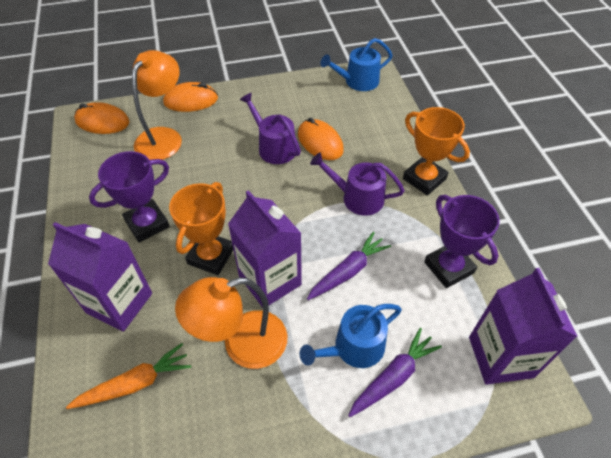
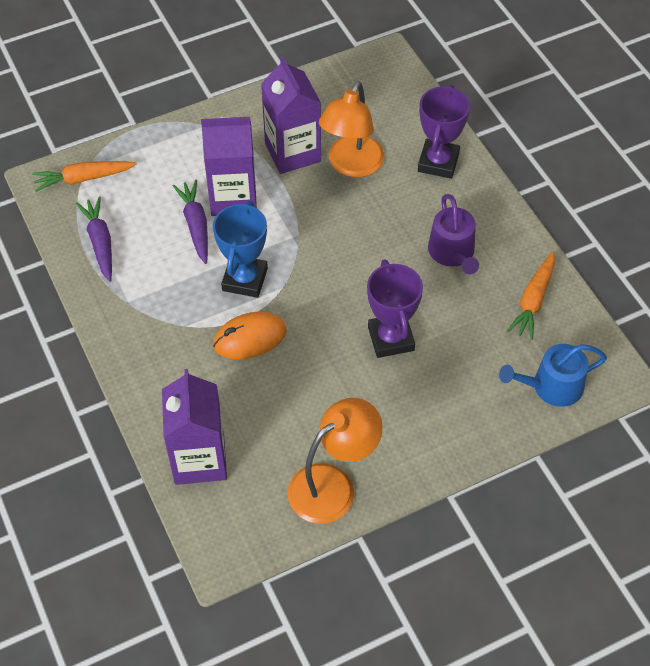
blue trophy: 0 -> 1
blue watering can: 2 -> 1
orange carrot: 1 -> 2
orange mouse: 3 -> 1
orange trophy: 2 -> 0
purple watering can: 2 -> 1

